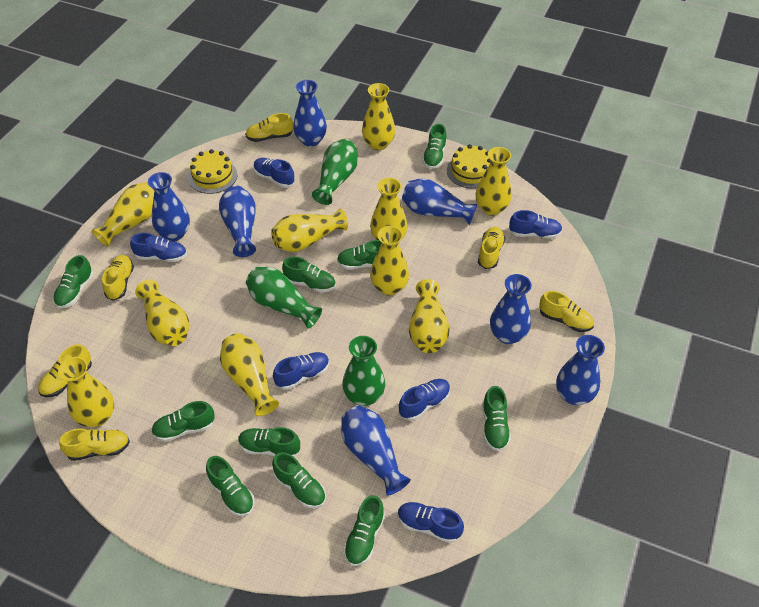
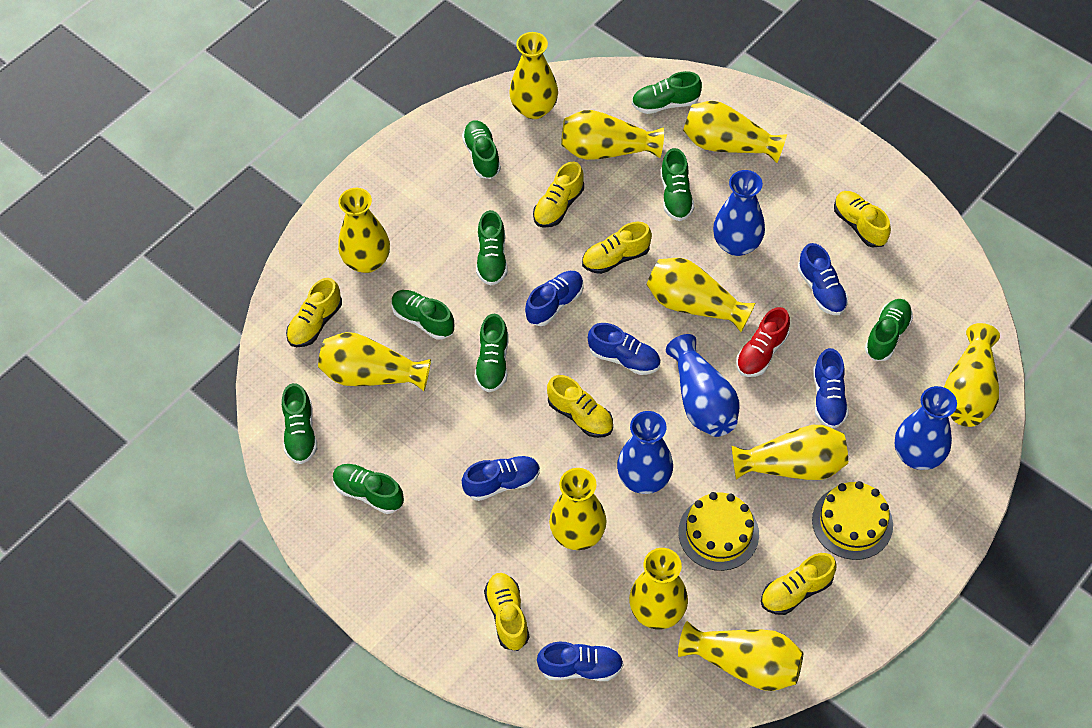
blue vase: 7 -> 4
green shoe: 10 -> 9
green vase: 3 -> 0
red shoe: 0 -> 1
yellow shoe: 6 -> 7
yellow vase: 10 -> 11

